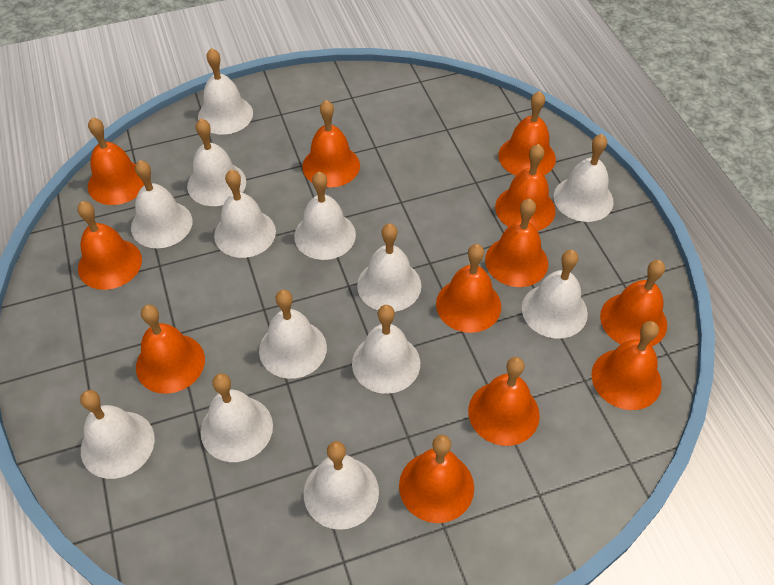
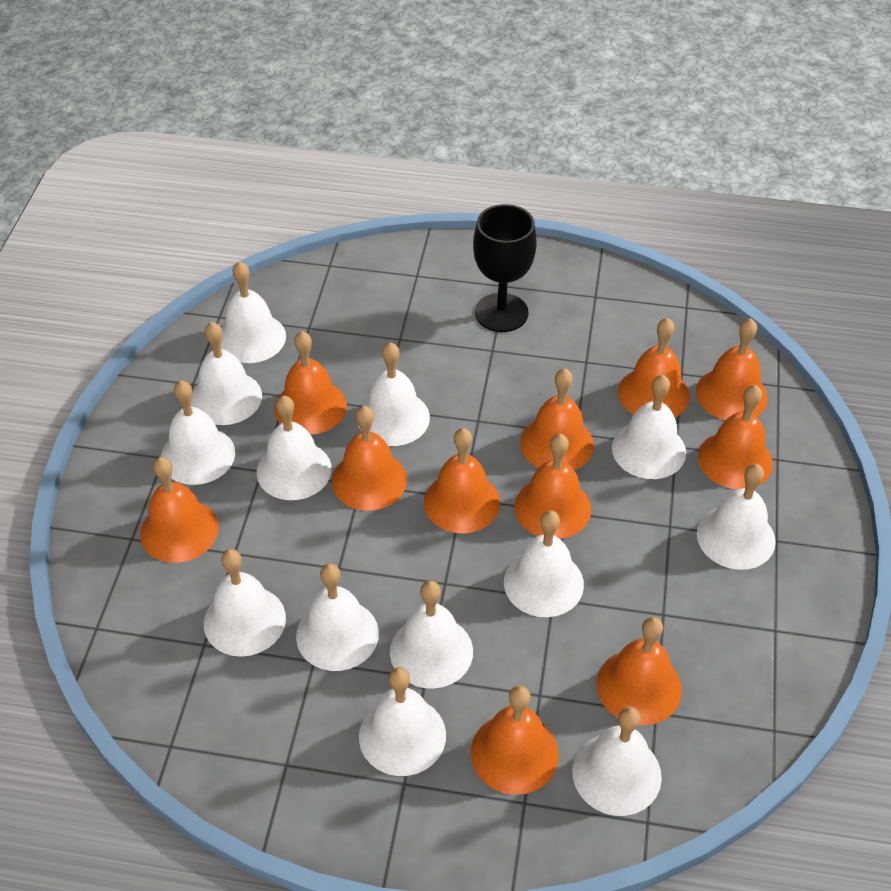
black goblet: 0 -> 1
orange bell: 12 -> 11

